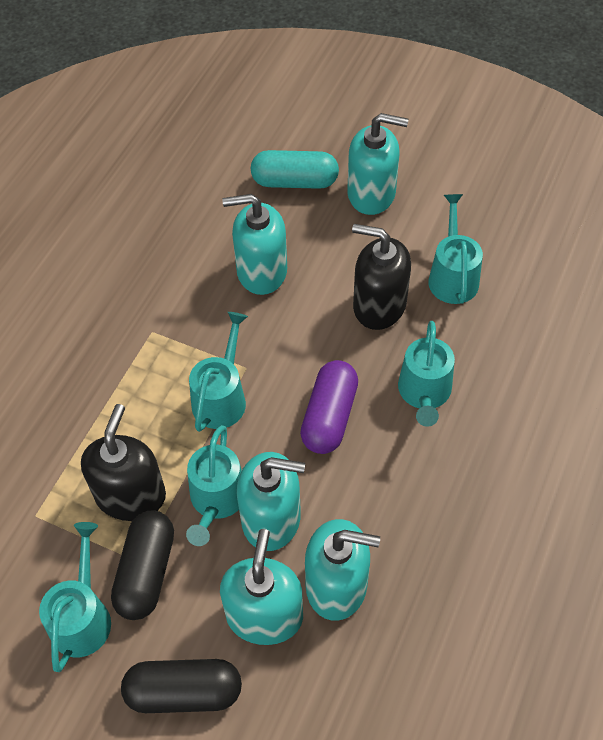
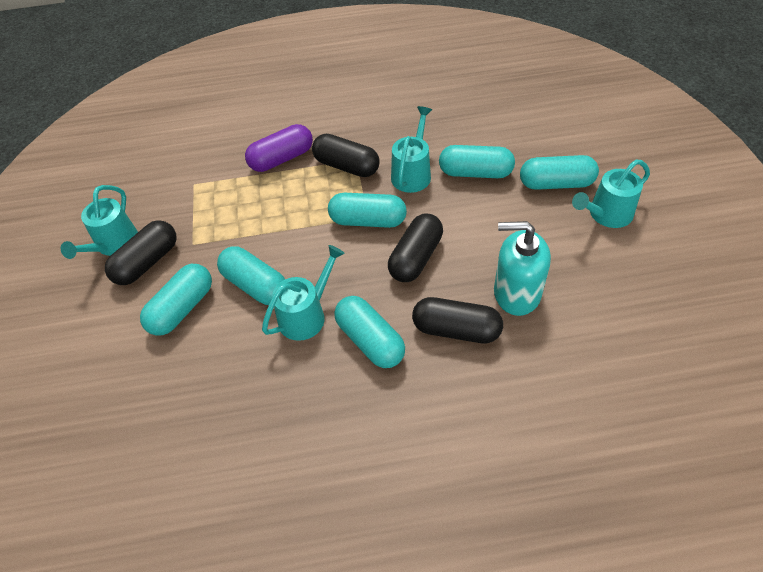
black capsule: 2 -> 4
black soap dispenser: 2 -> 0
turquoise capsule: 1 -> 6
turquoise soap dispenser: 5 -> 1
turquoise watering can: 5 -> 4

